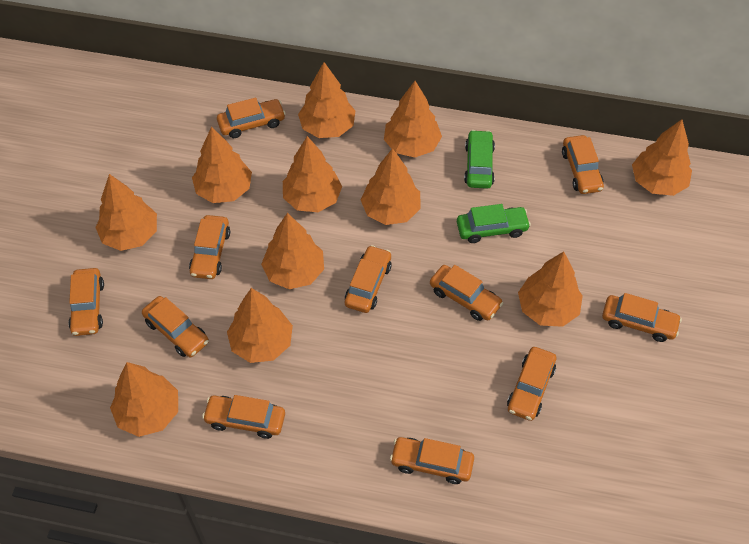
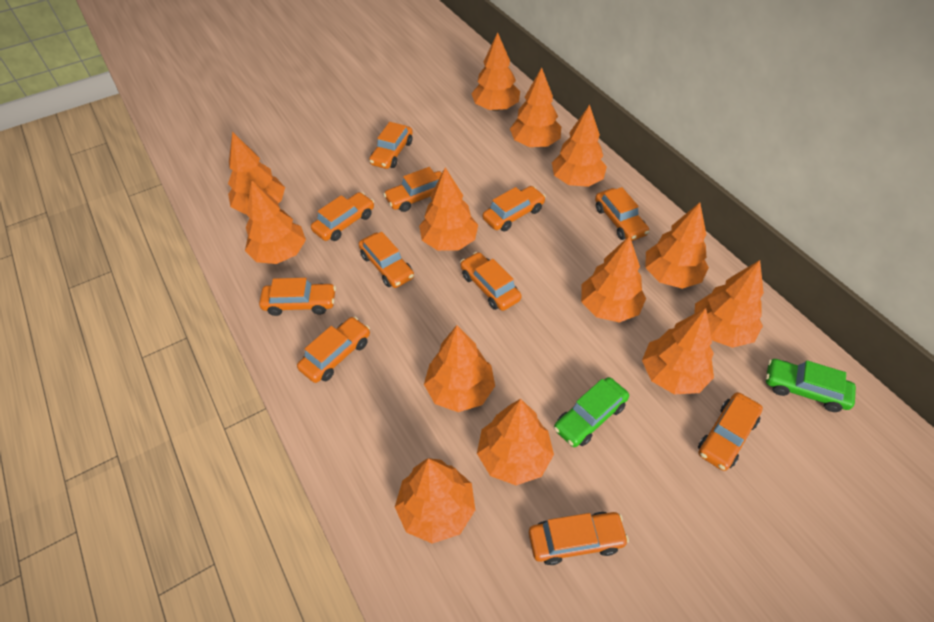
orange tree: 11 -> 13

